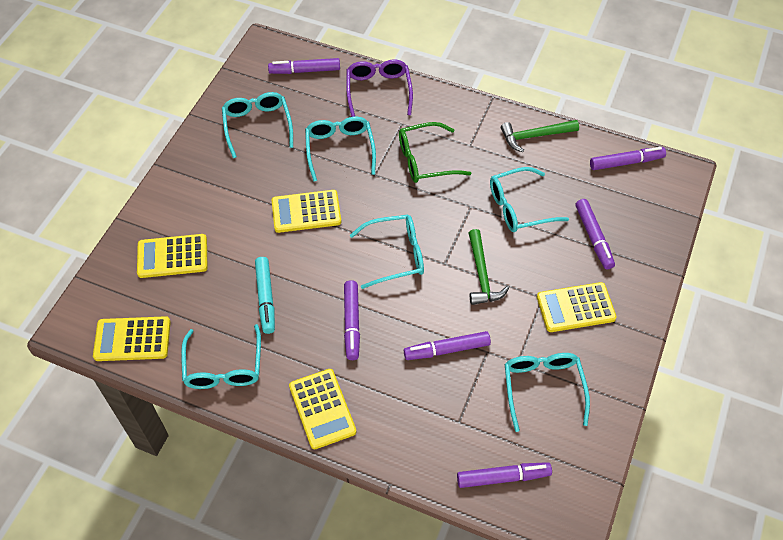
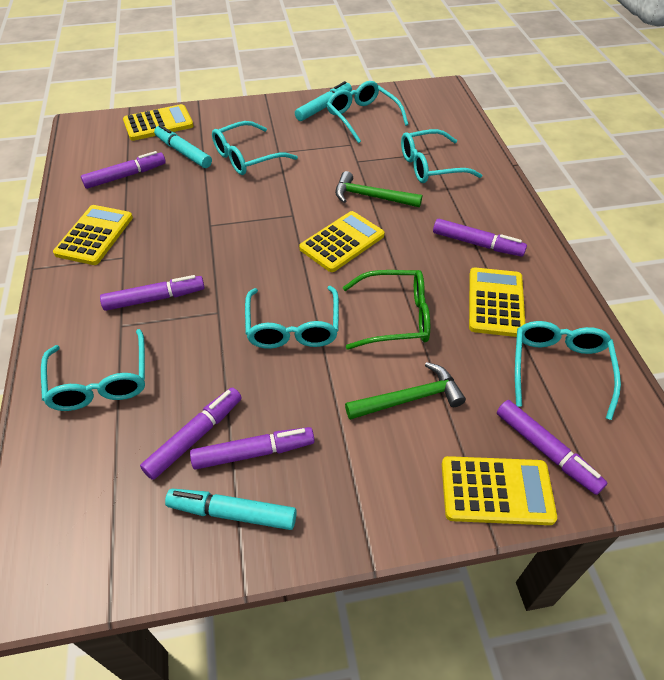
purple glasses: 1 -> 0
turquoise marker: 1 -> 3

